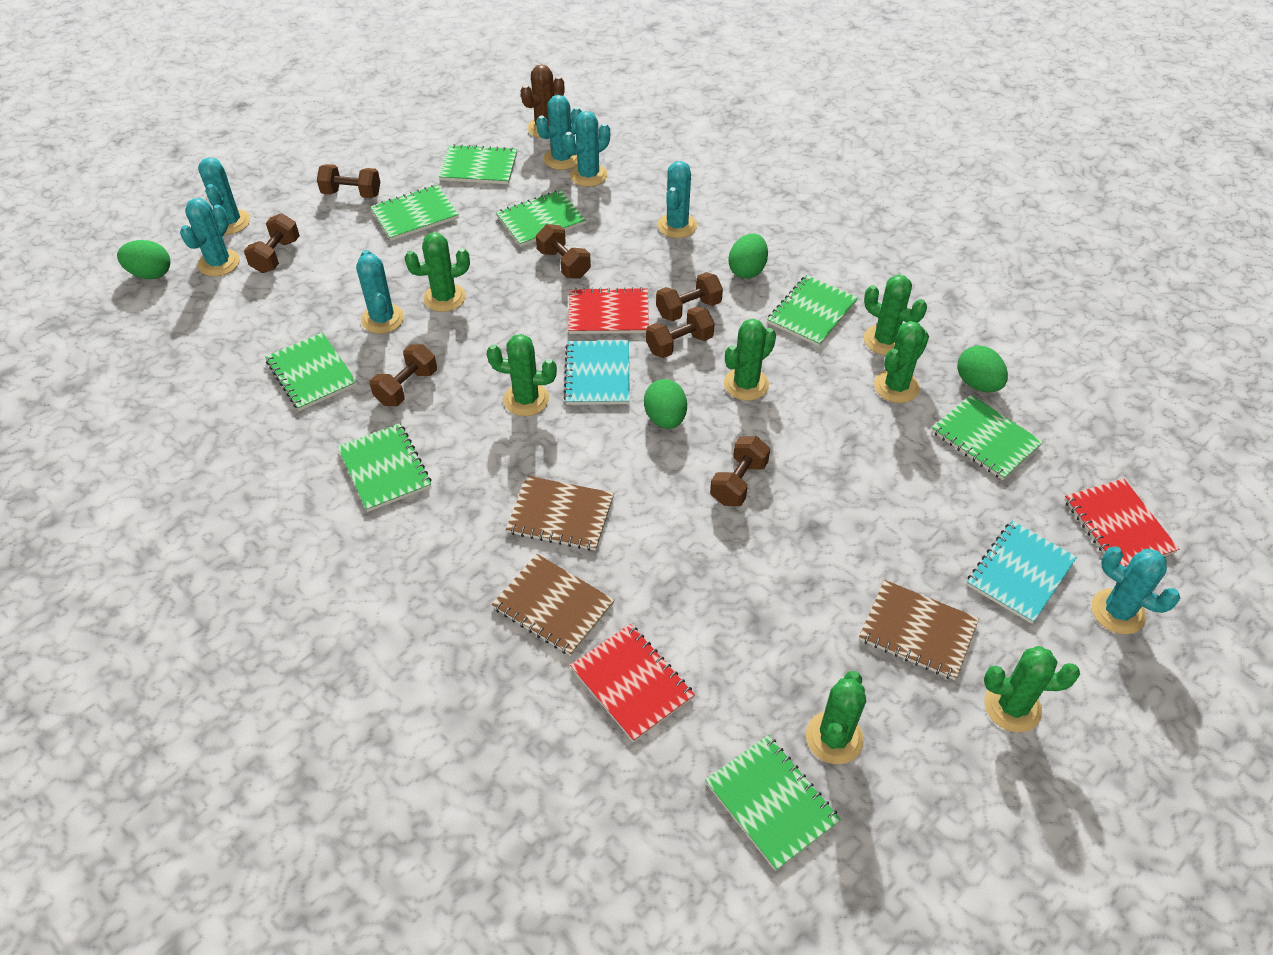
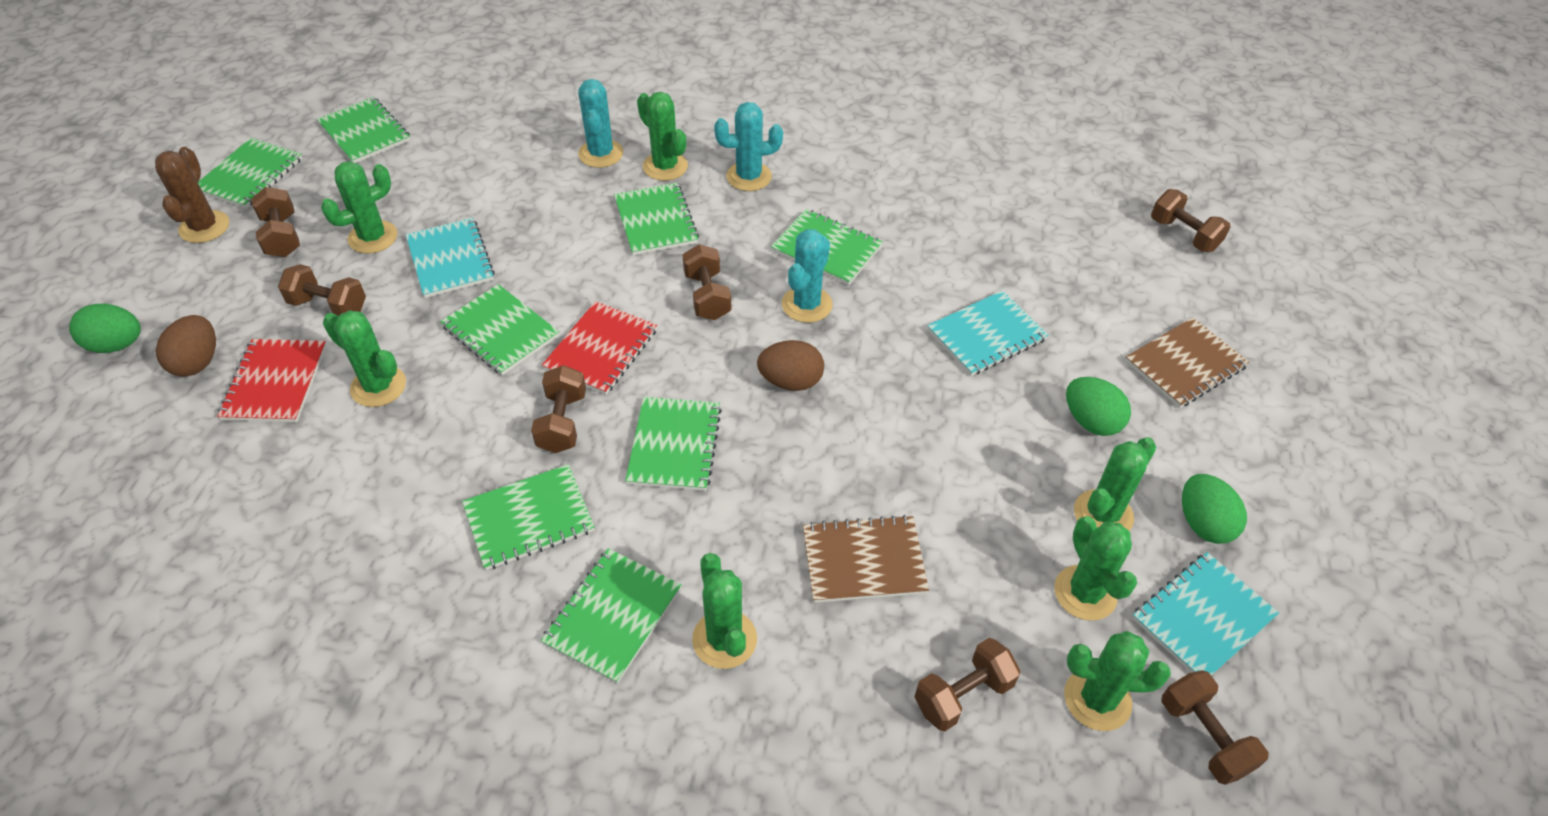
brown egg: 0 -> 2
brown notebook: 3 -> 2
green egg: 4 -> 3
red notebook: 3 -> 2
turquoise cactus: 7 -> 3
turquoise notebook: 2 -> 3

